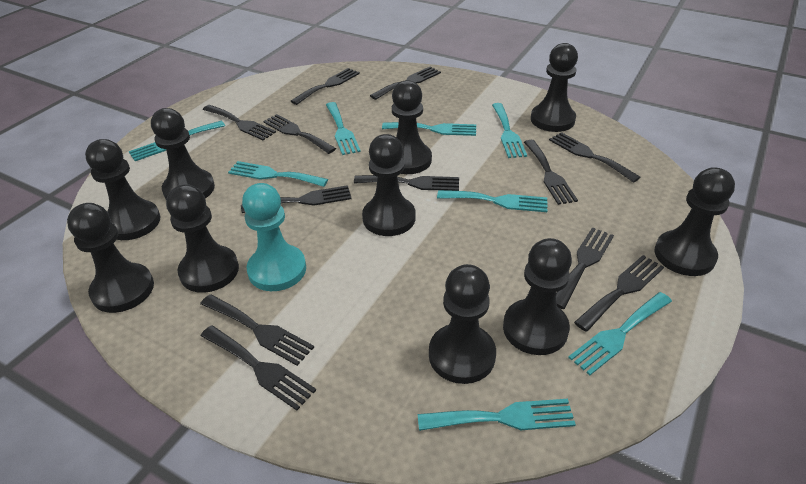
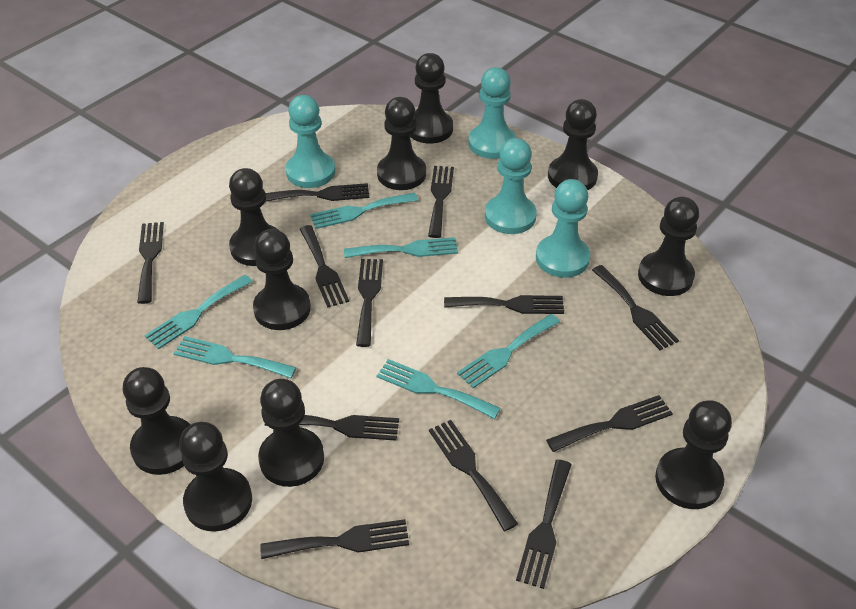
turquoise fork: 8 -> 6
turquoise pawn: 1 -> 4

